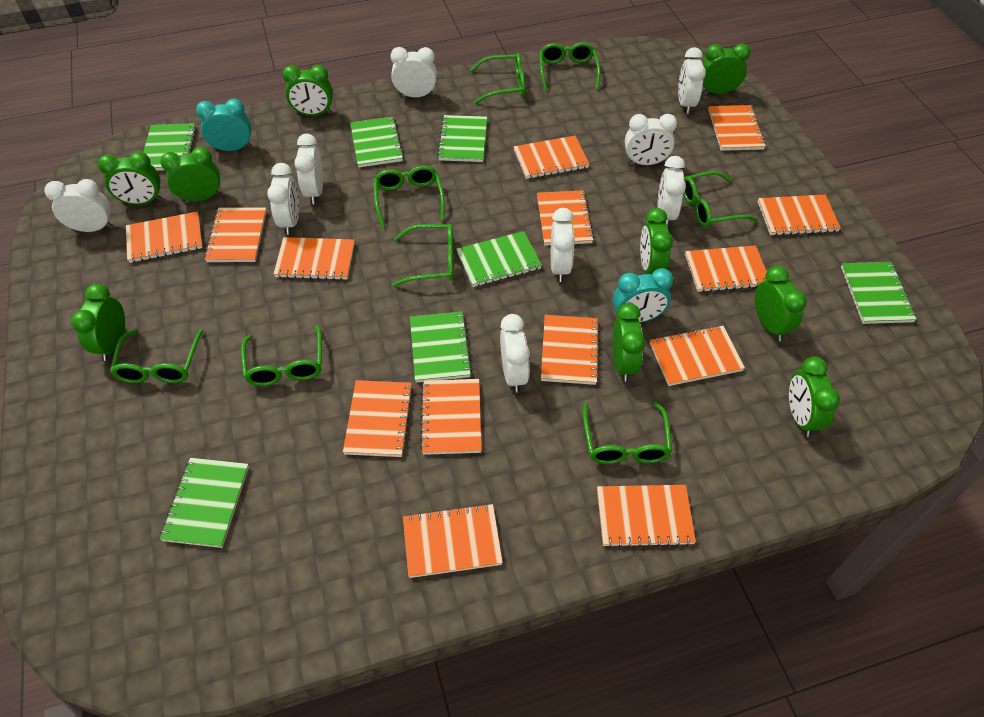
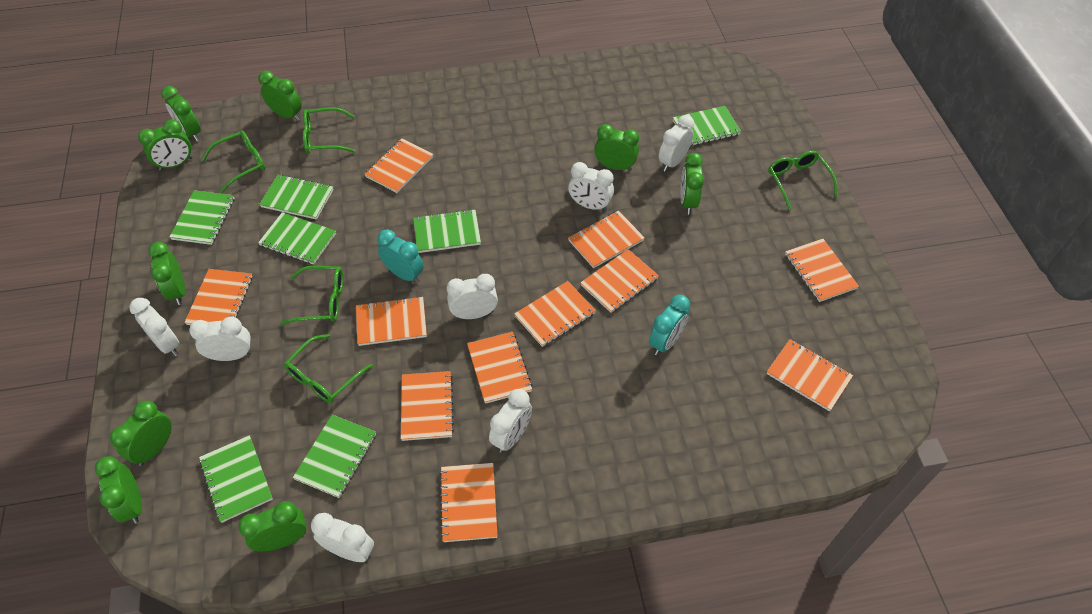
green glasses: 8 -> 5
orange notebook: 14 -> 11
white clock: 9 -> 7

